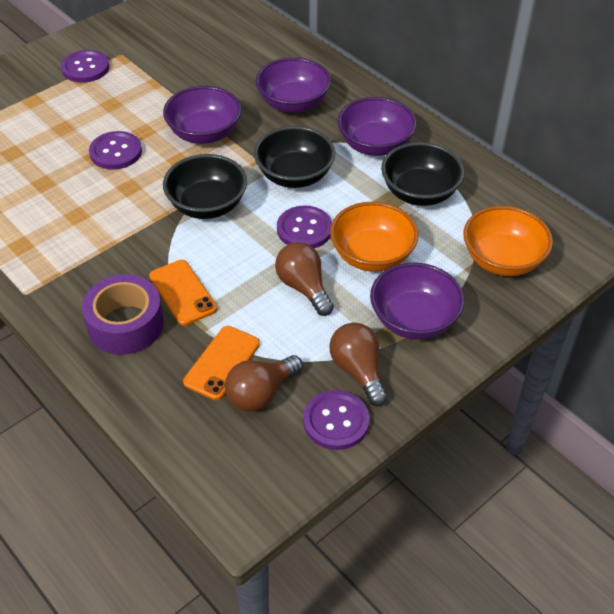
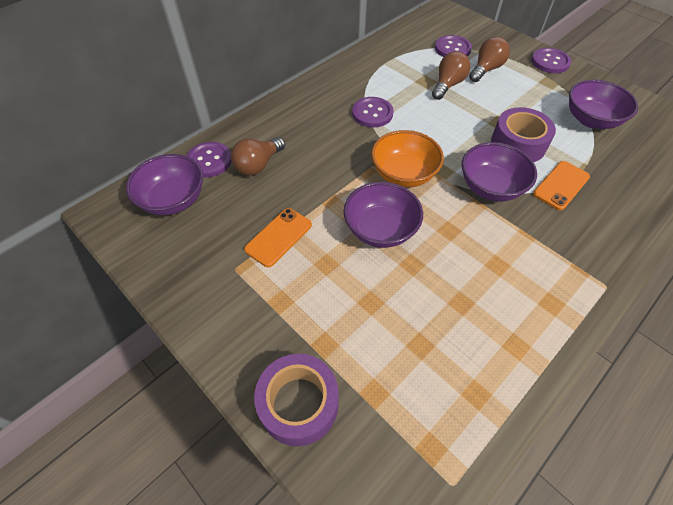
black bowl: 3 -> 0
orange bowl: 2 -> 1
purple tape: 1 -> 2

